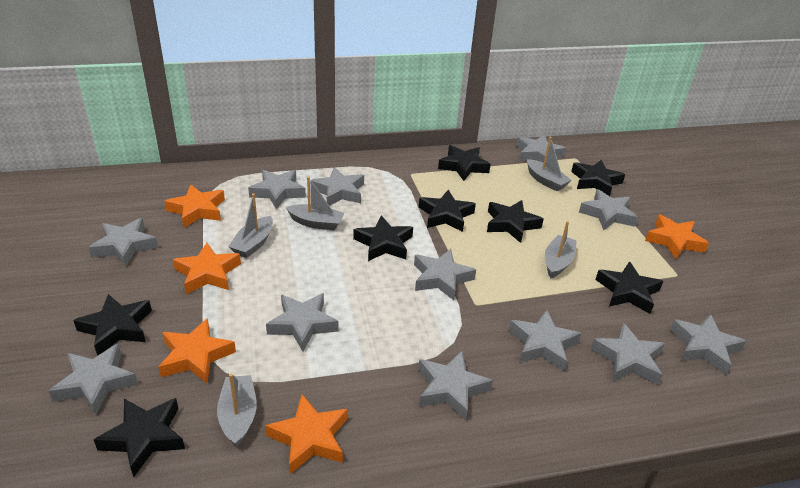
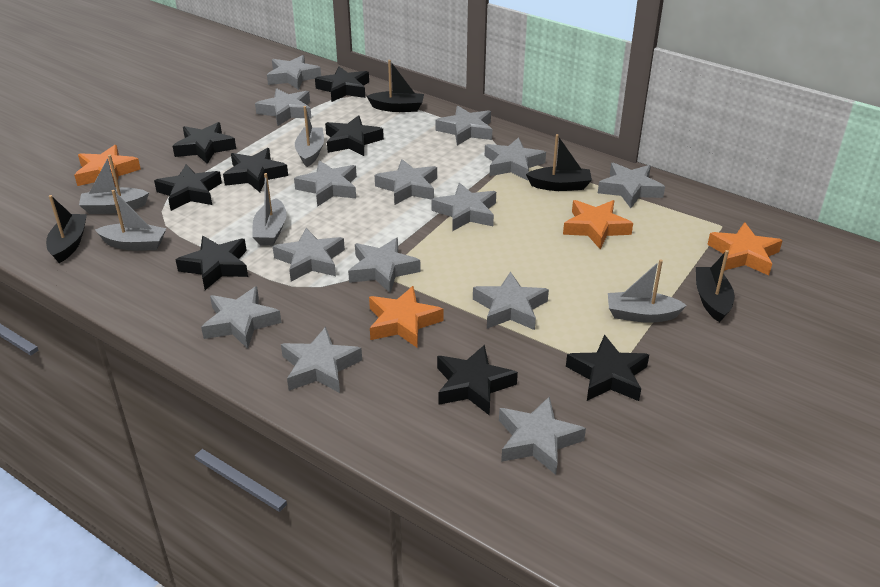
black boat: 0 -> 4
grey star: 12 -> 14
orange star: 5 -> 4

